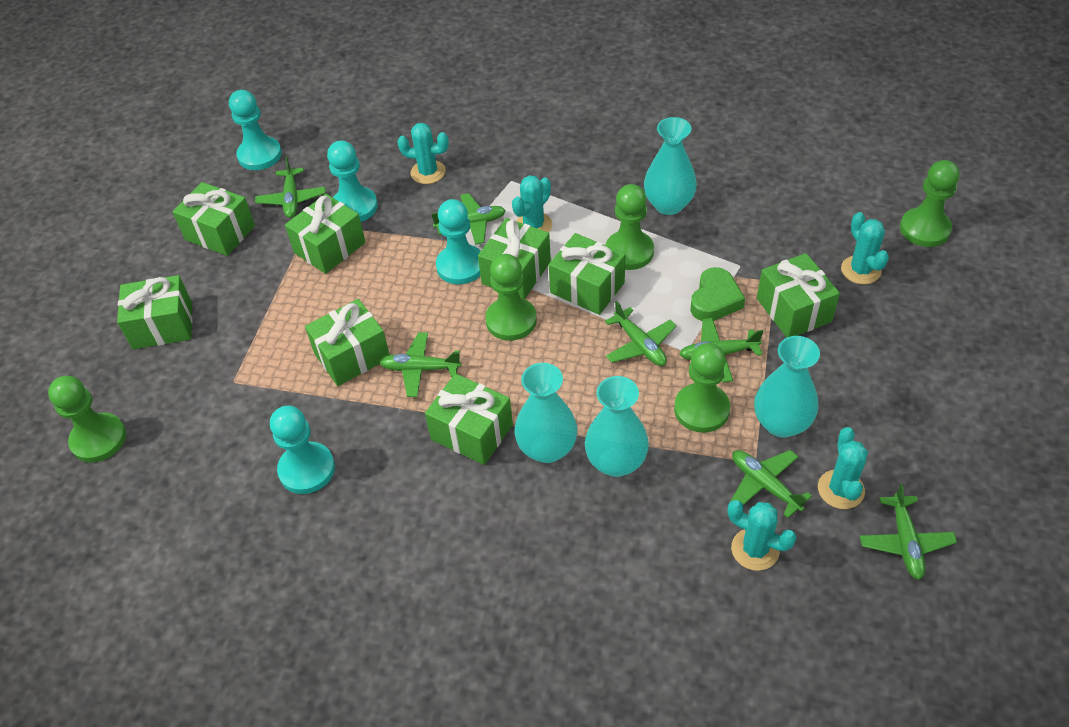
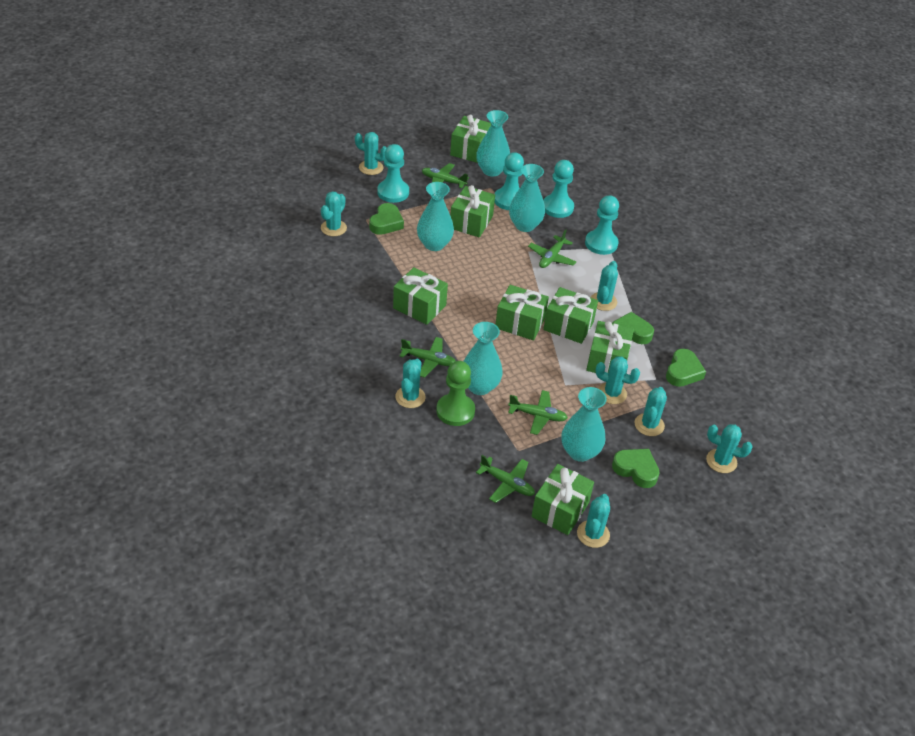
green gift: 8 -> 7
green heart: 1 -> 4
green pawn: 5 -> 1
green plane: 7 -> 5
turquoise cactus: 5 -> 8
turquoise vase: 4 -> 5

